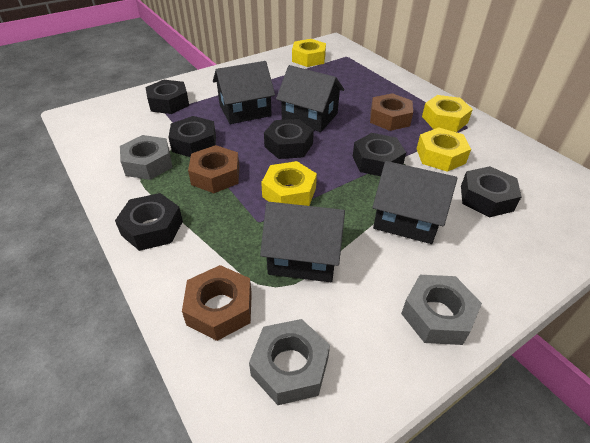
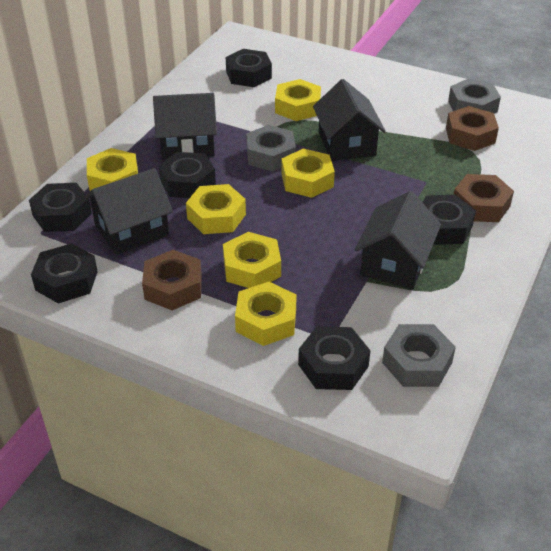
yellow nut: 4 -> 6

